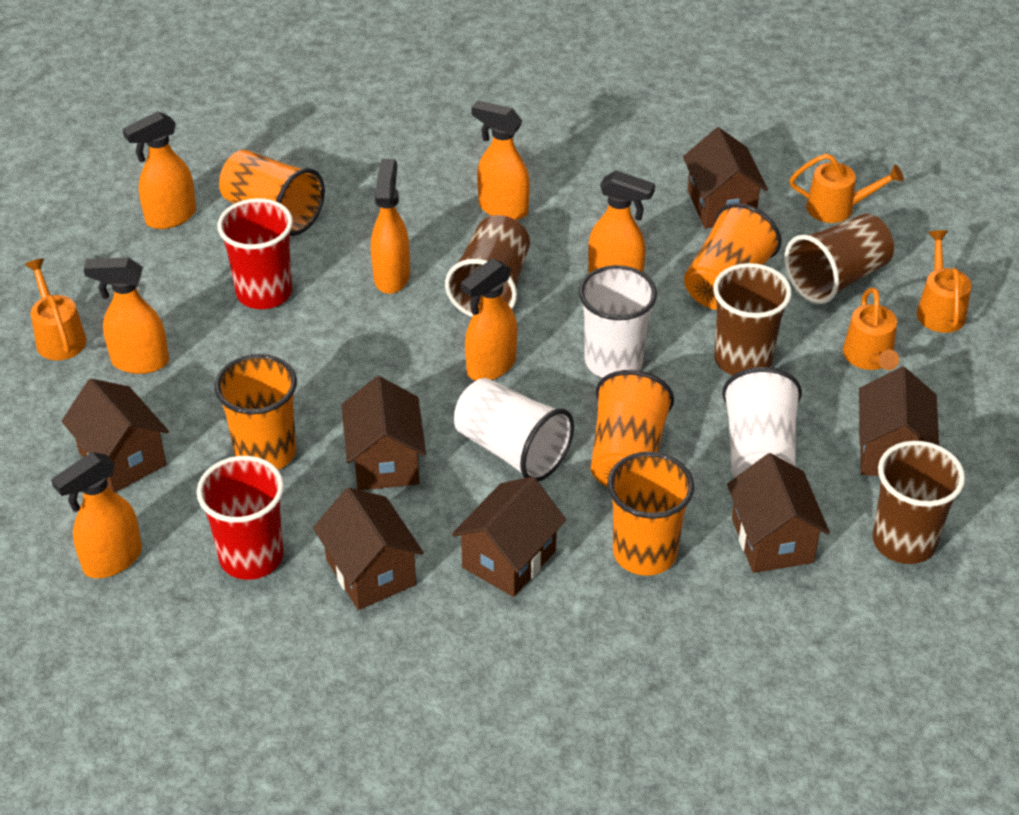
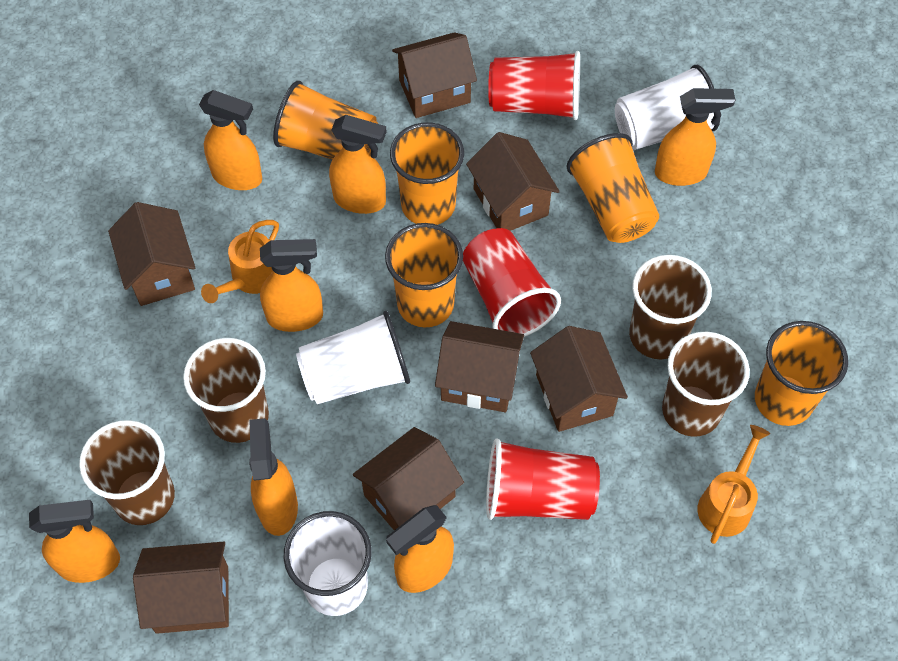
orange watering can: 4 -> 2
red cup: 2 -> 3

